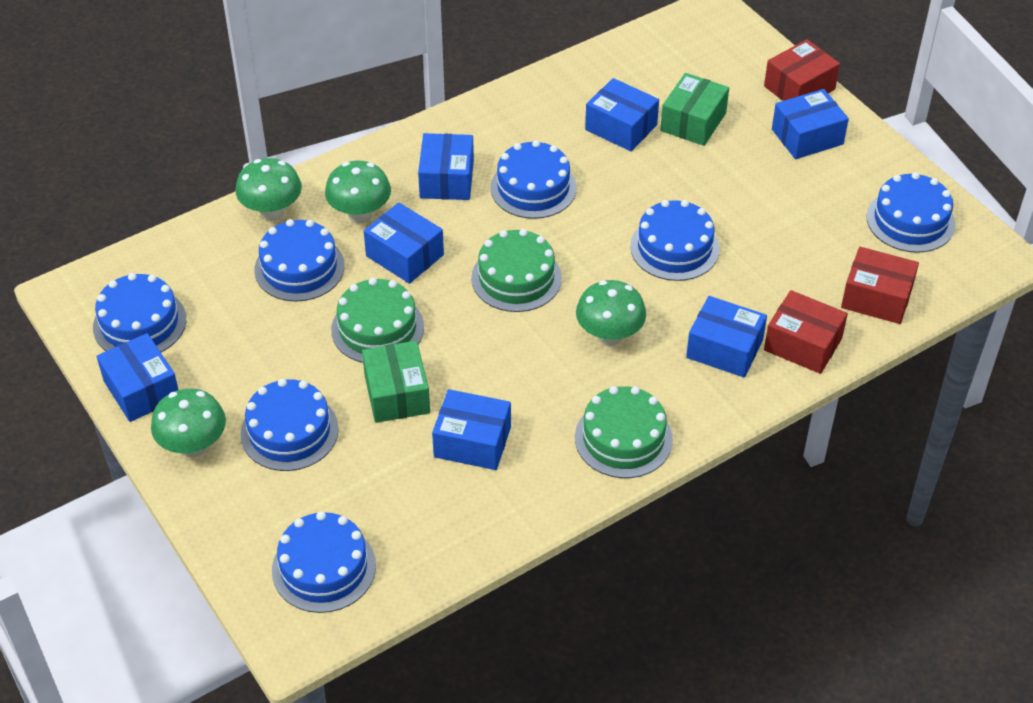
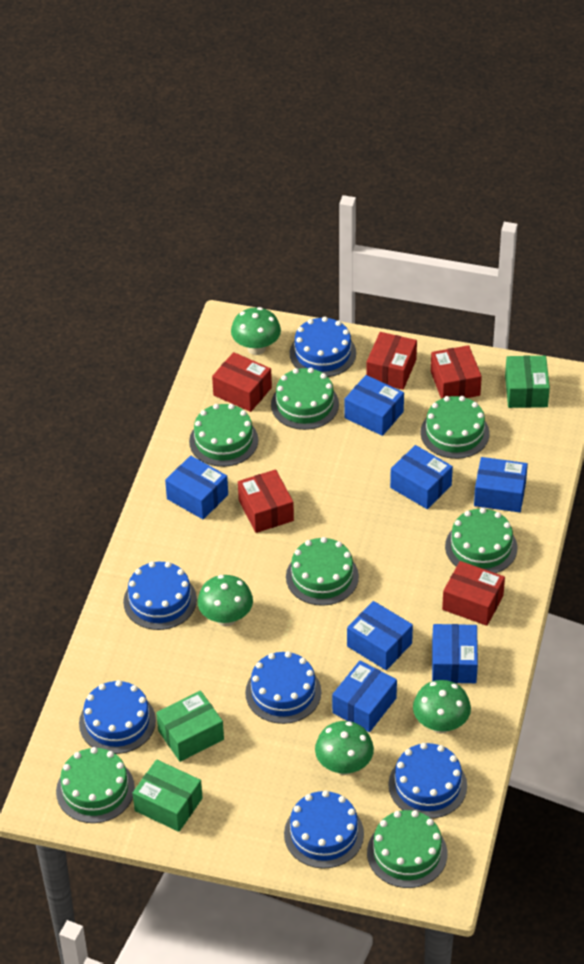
blue cake: 7 -> 6
green box: 2 -> 3
green cake: 3 -> 7
red box: 3 -> 5

